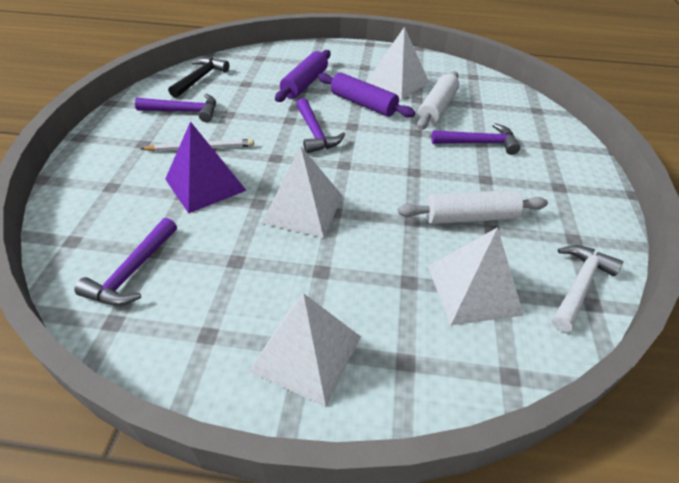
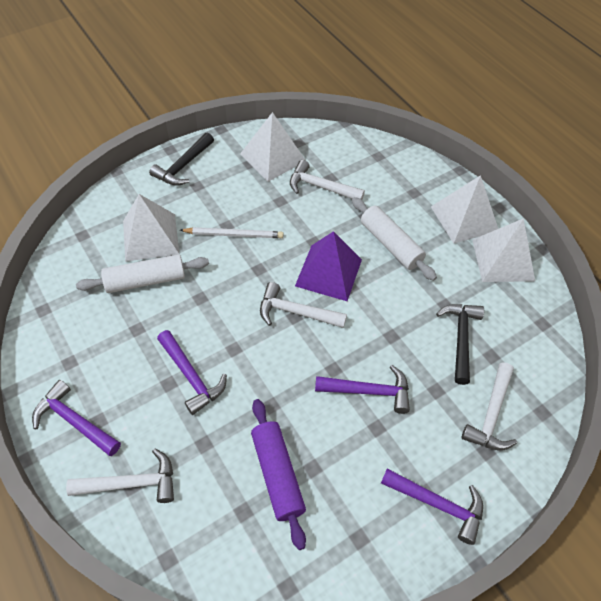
black hammer: 1 -> 2
purple rolling pin: 2 -> 1
white hammer: 1 -> 4

